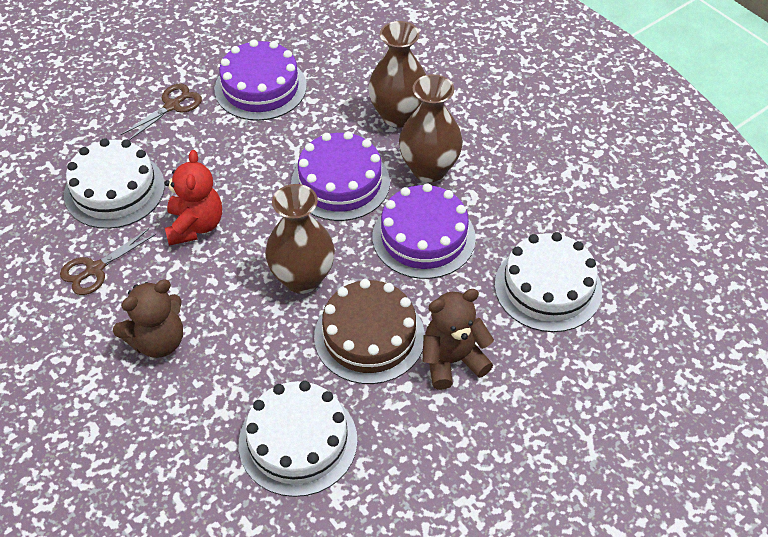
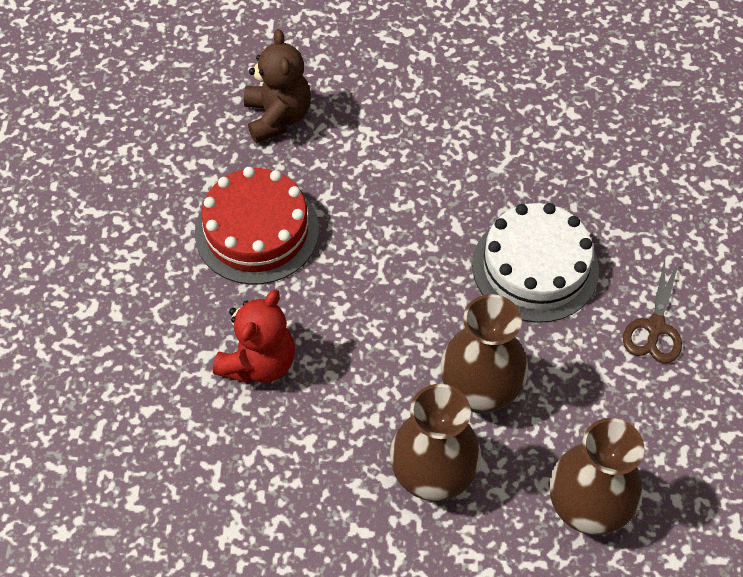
brown cake: 1 -> 0
brown scissors: 2 -> 1
brown teddy bear: 2 -> 1
purple cake: 3 -> 0
red cake: 0 -> 1
white cake: 3 -> 1

